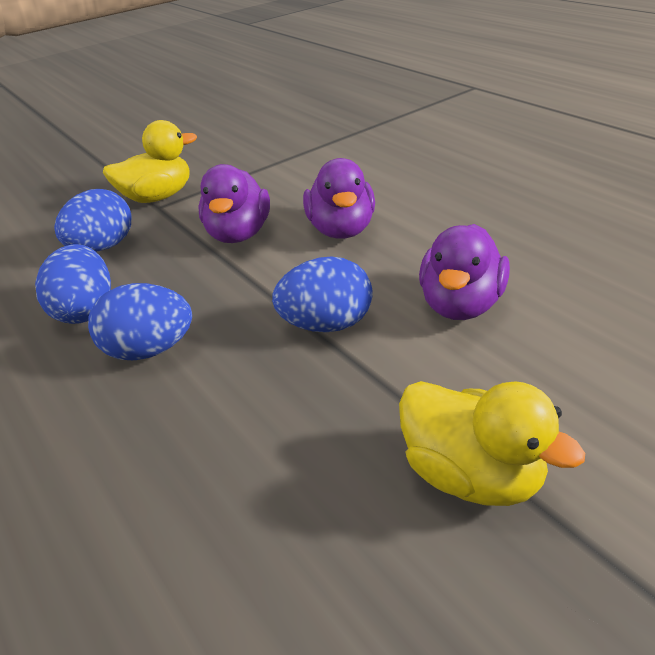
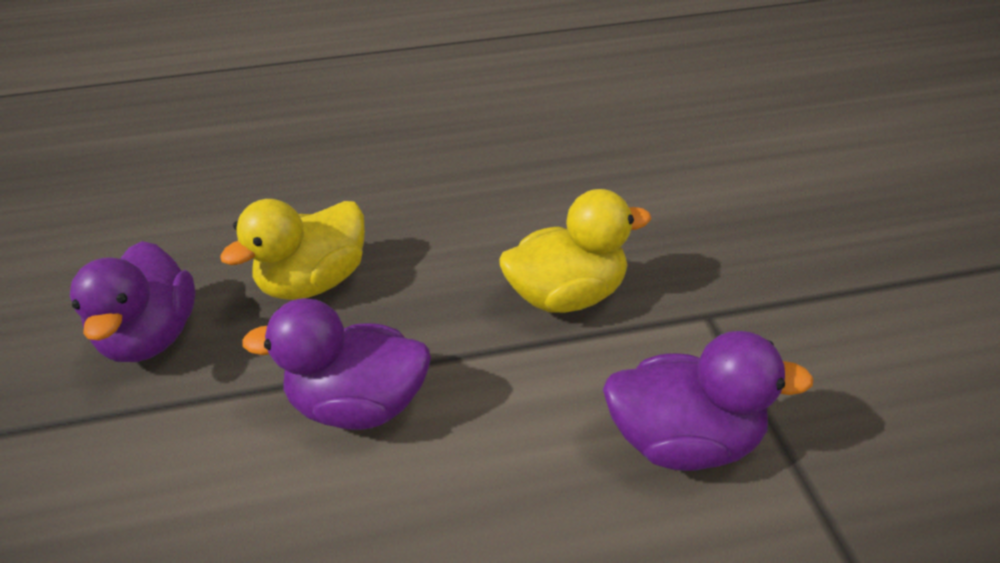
blue egg: 4 -> 0

